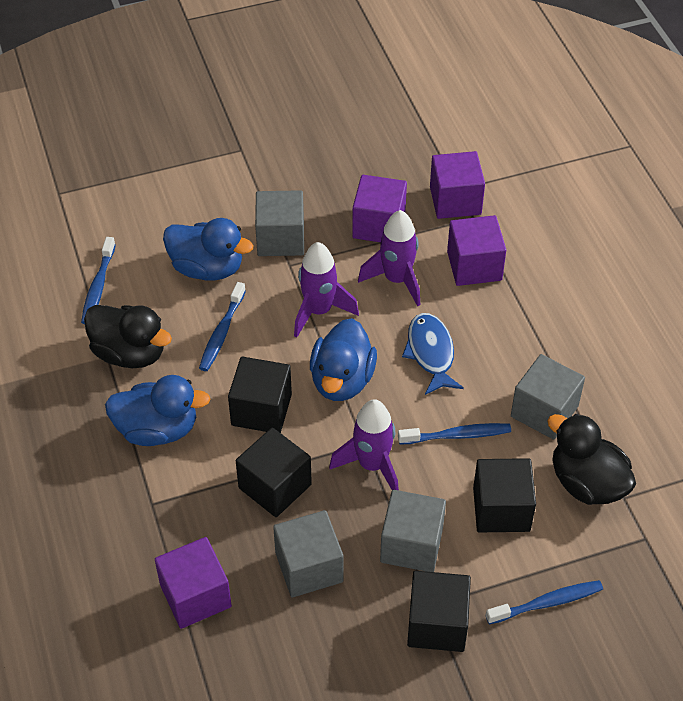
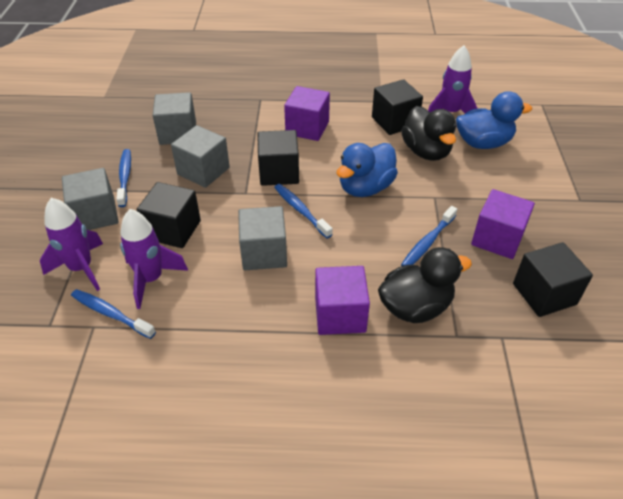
blue duck: 3 -> 2
blue fish: 1 -> 0
purple cube: 4 -> 3

